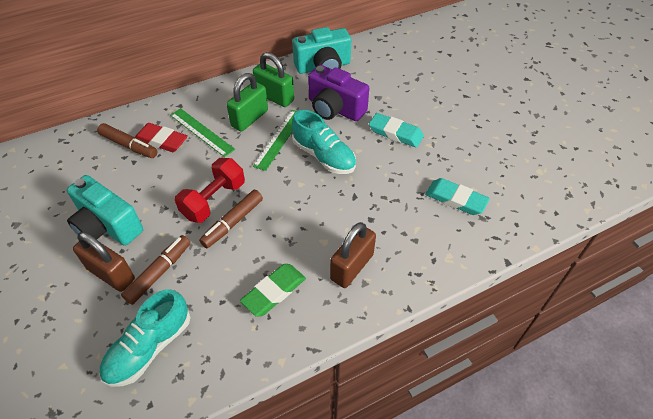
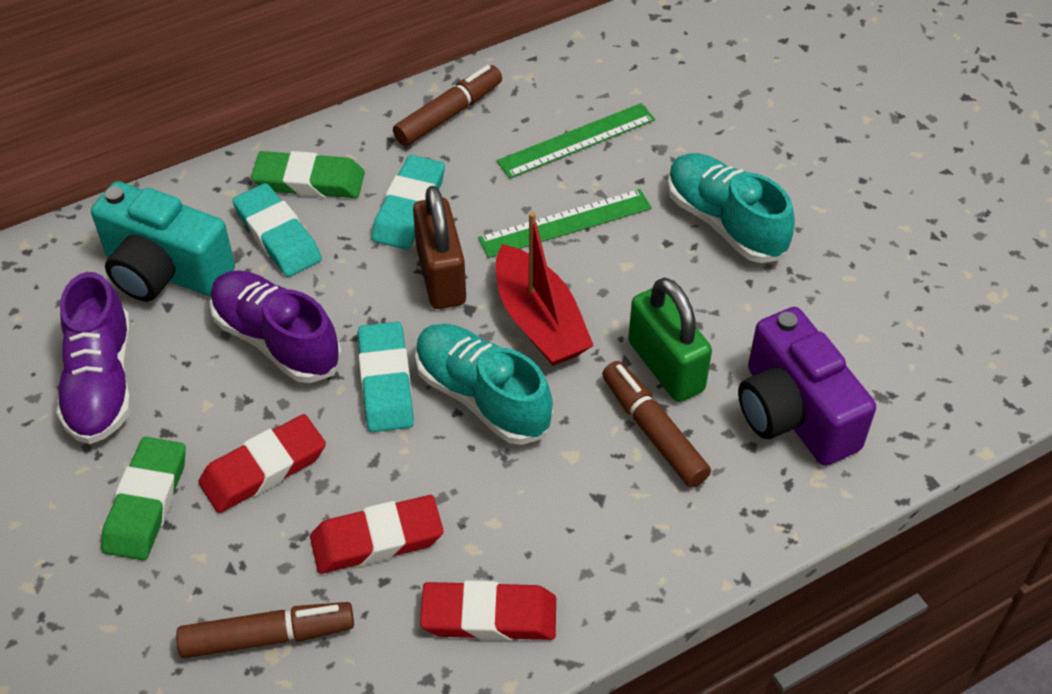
brown padlock: 2 -> 1
green eraser: 1 -> 2
green padlock: 2 -> 1
purple shoe: 0 -> 2
red boat: 0 -> 1
red dumbbell: 1 -> 0
red eraser: 1 -> 3
turquoise camera: 2 -> 1
turquoise eraser: 2 -> 3

